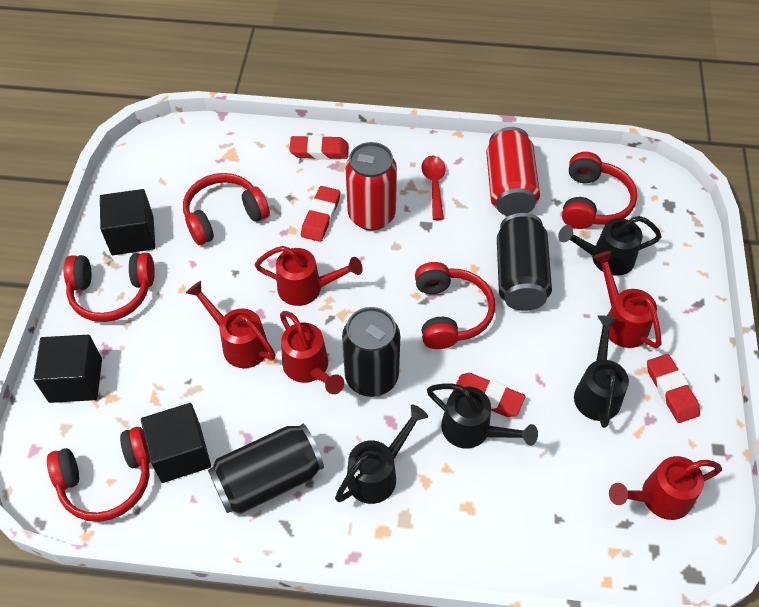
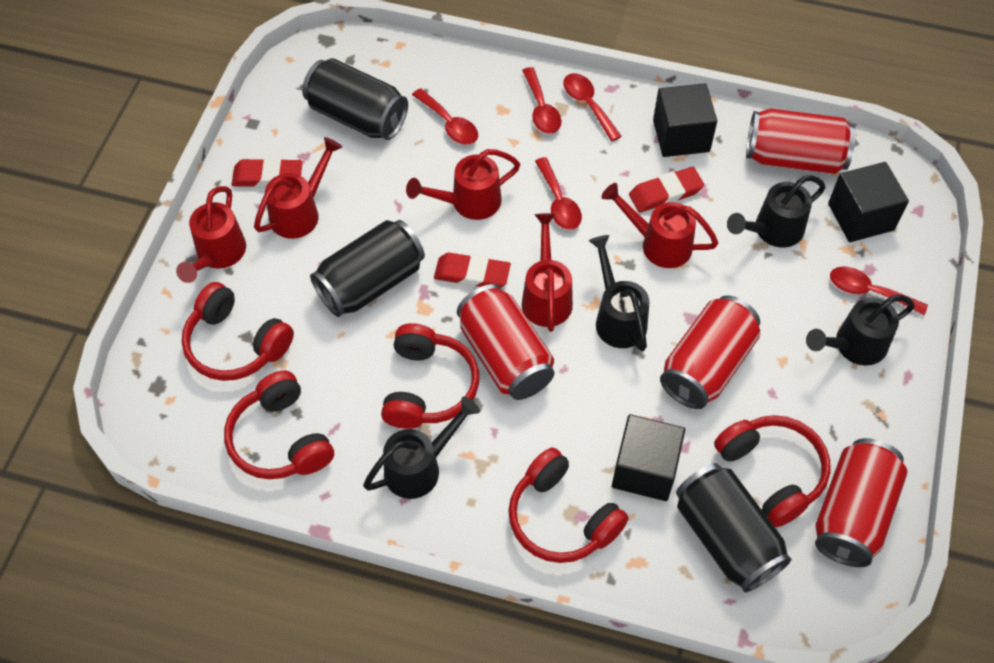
red can: 2 -> 4
red eraser: 4 -> 3
red spoon: 1 -> 5

